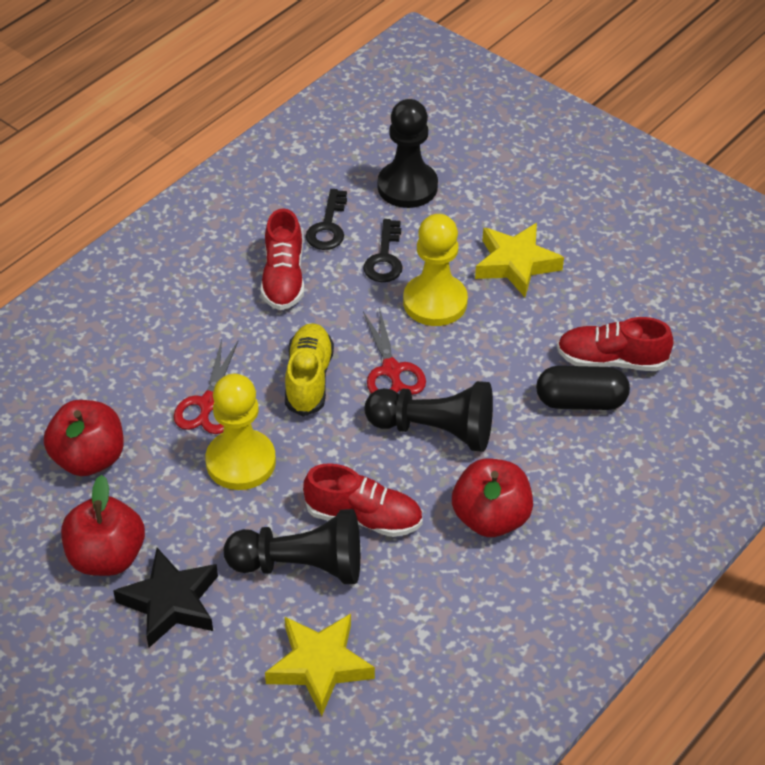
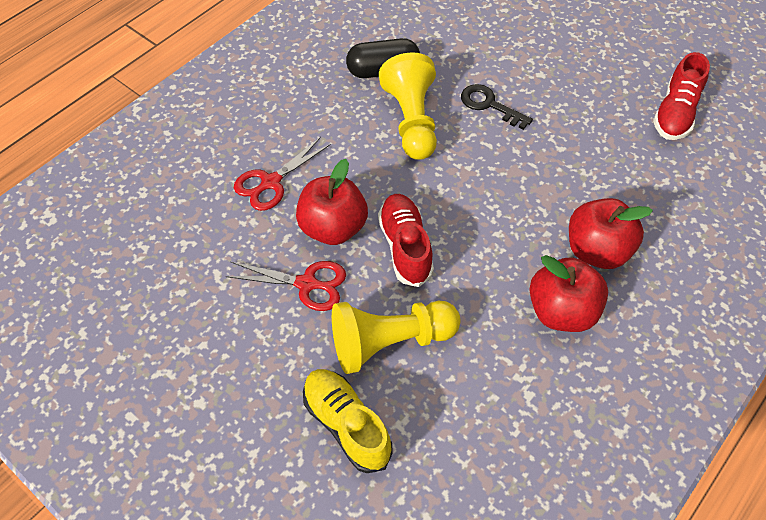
black key: 2 -> 1
black pawn: 3 -> 0
black star: 1 -> 0
red shoe: 3 -> 2
yellow star: 2 -> 0

